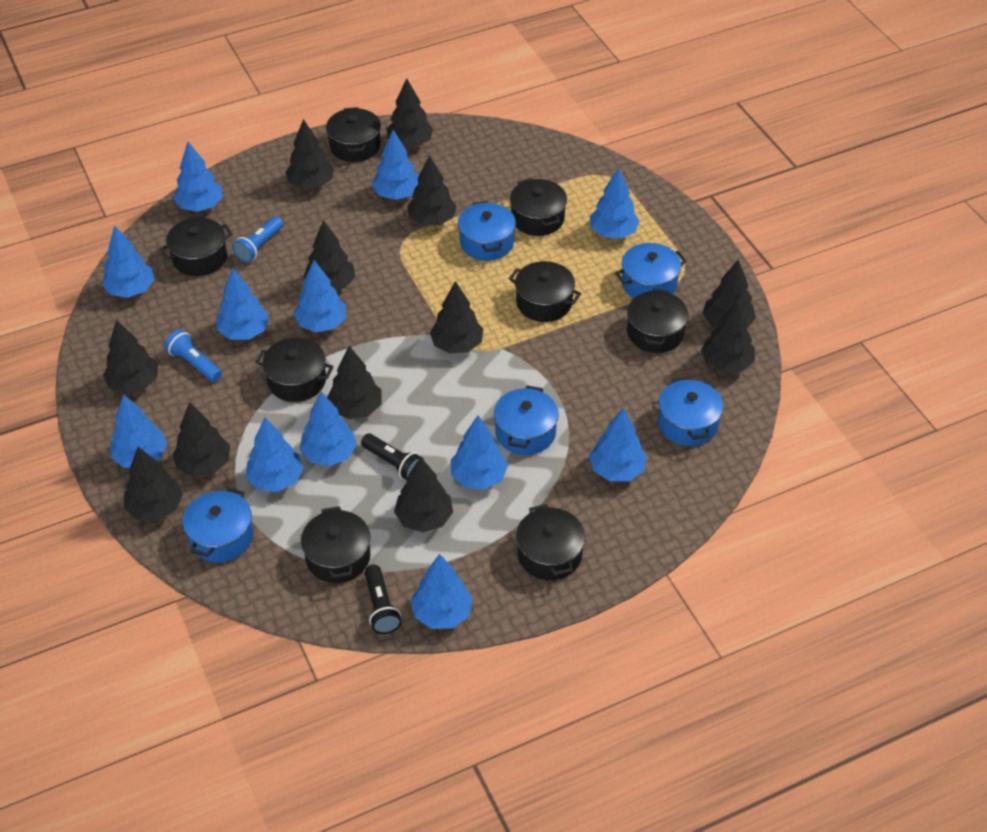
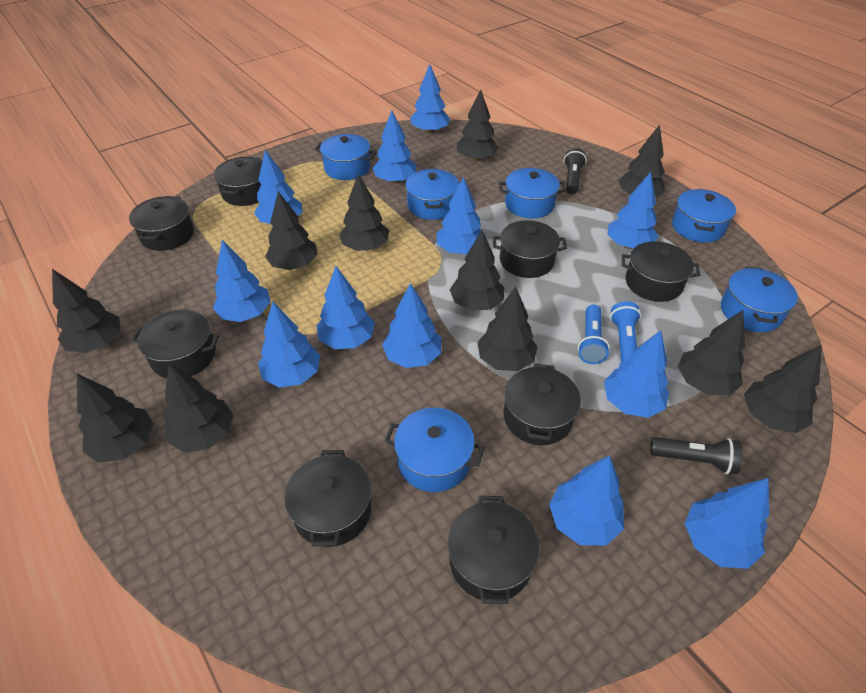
black tree: 12 -> 11
blue pot: 5 -> 6

